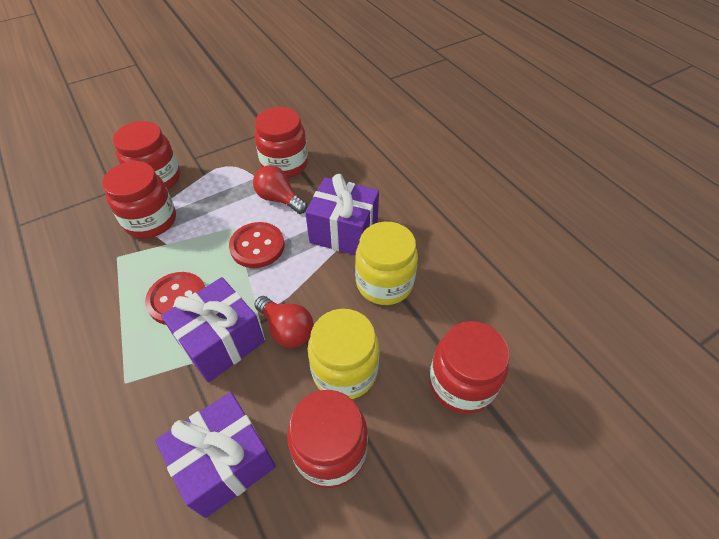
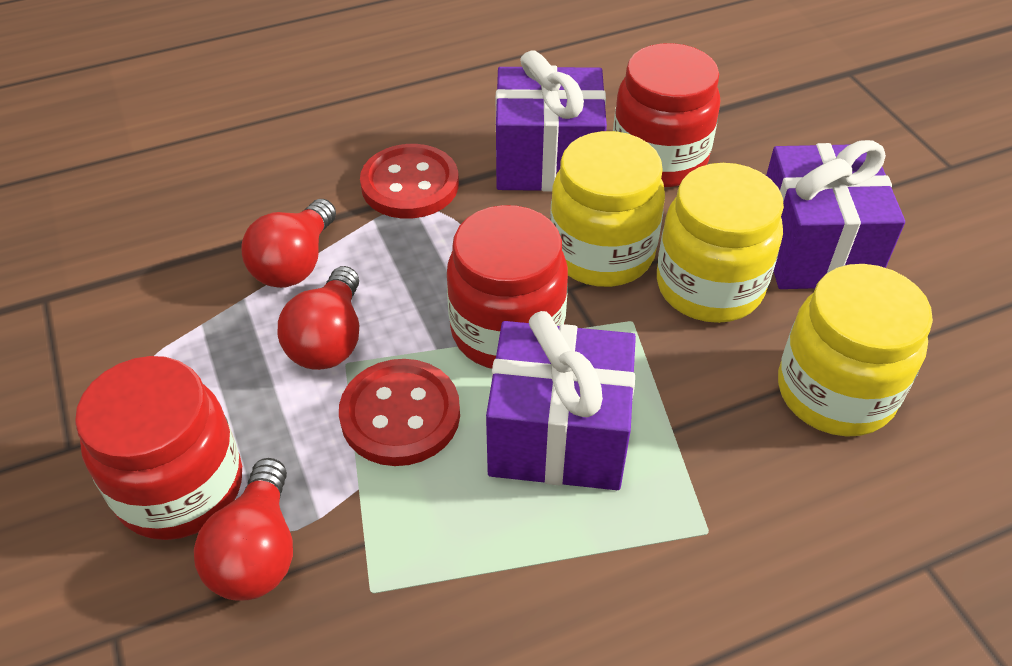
red jar: 5 -> 3
red light bulb: 2 -> 3
yellow jar: 2 -> 3

